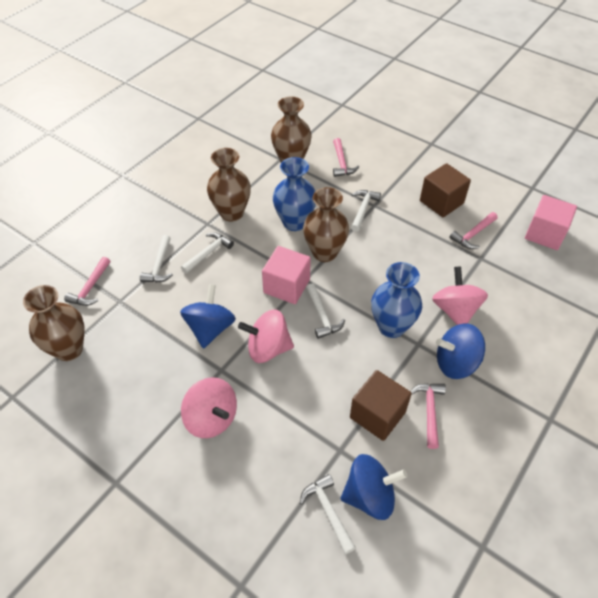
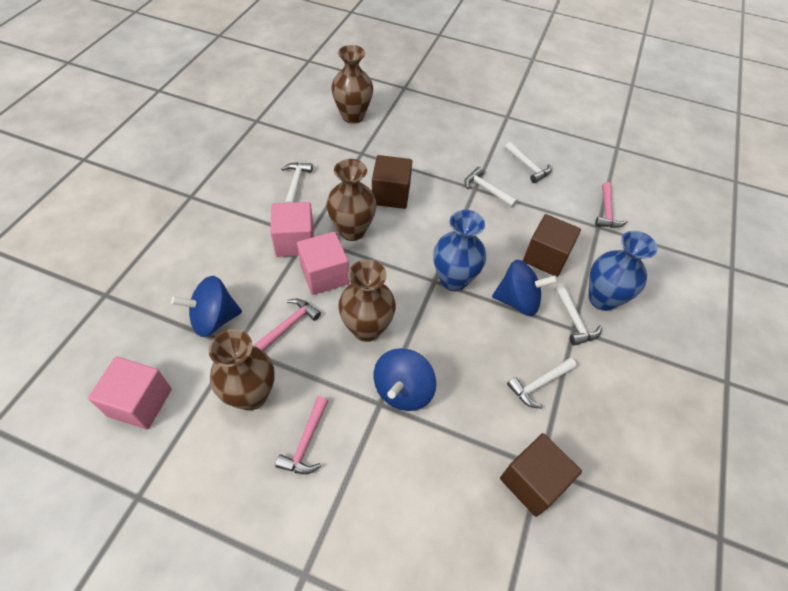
brown cube: 2 -> 3
pink cube: 2 -> 3
pink hammer: 4 -> 3
pink spinning top: 3 -> 0

